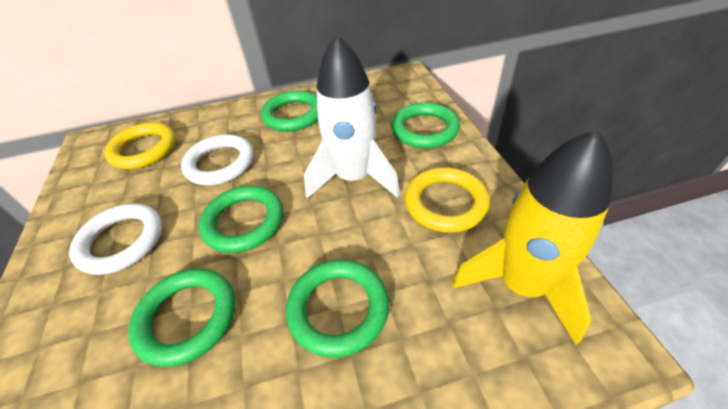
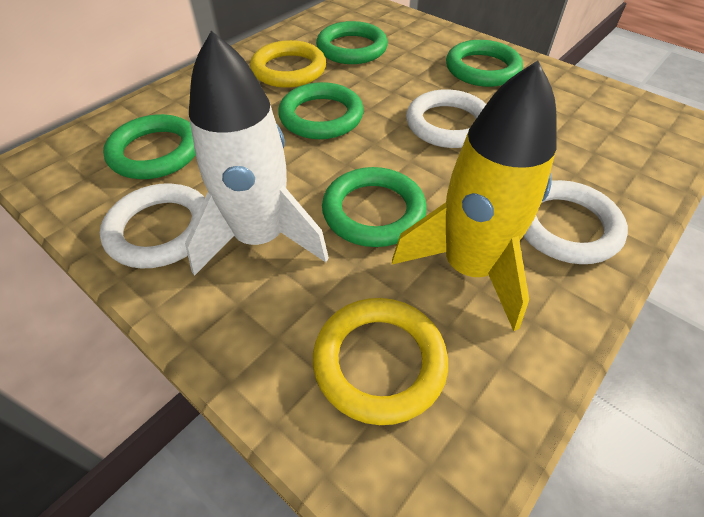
white ring: 2 -> 3

